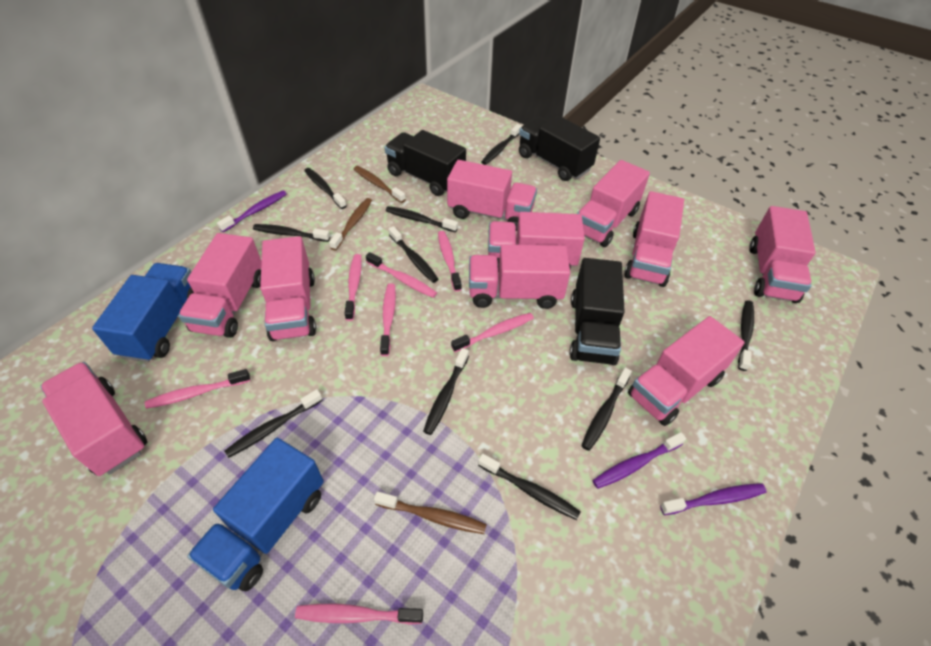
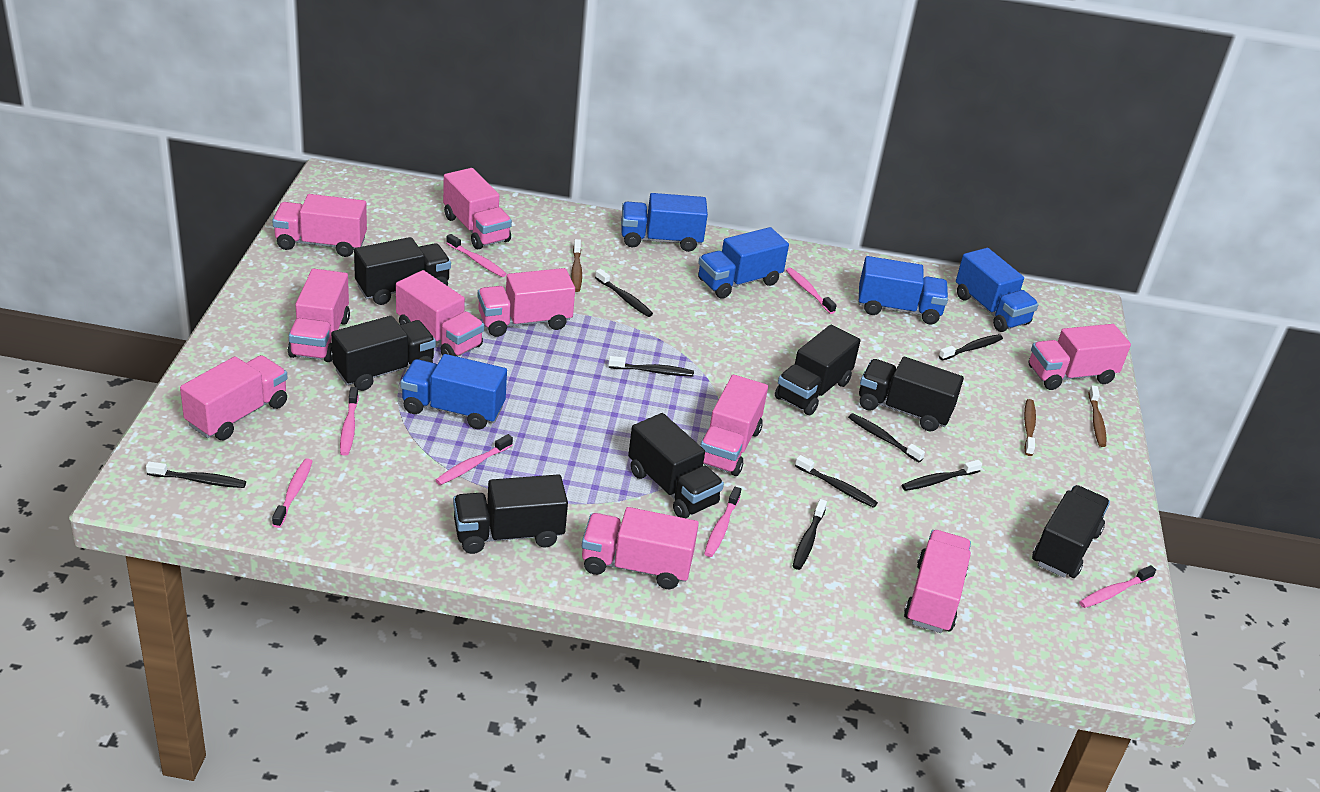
black toothbrush: 10 -> 8
black truck: 3 -> 7
blue truck: 2 -> 5
purple toothbrush: 3 -> 0

